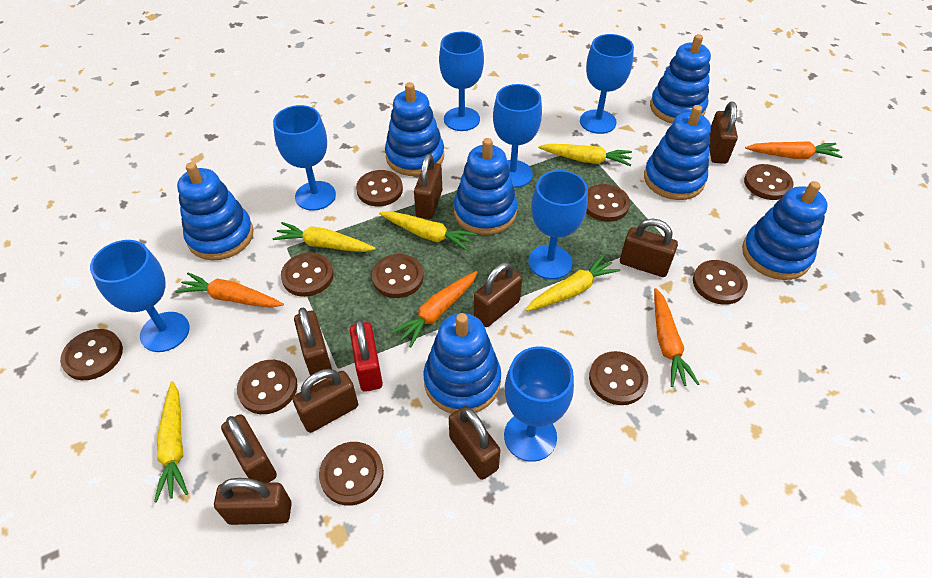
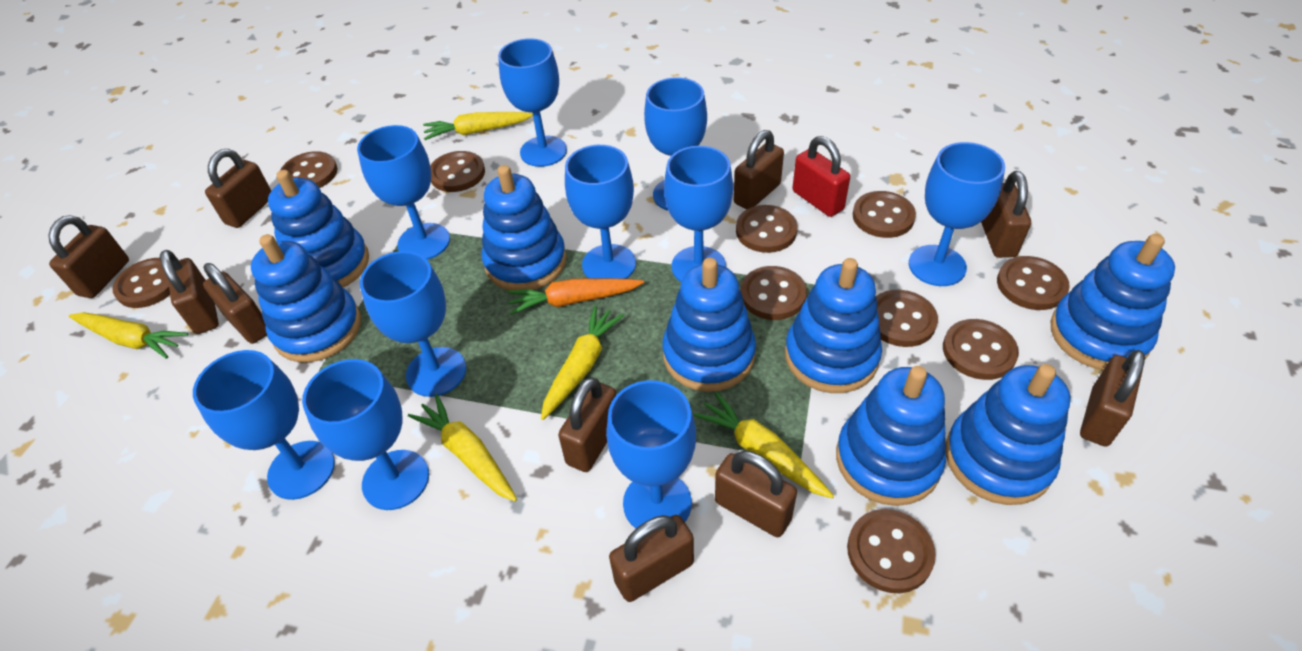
blue goblet: 7 -> 10
blue stacking toy: 7 -> 8
brown padlock: 9 -> 10
orange carrot: 4 -> 1

